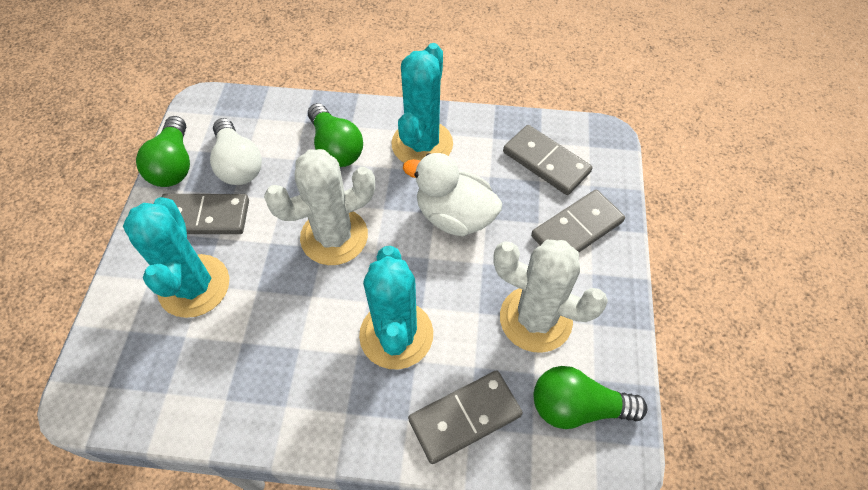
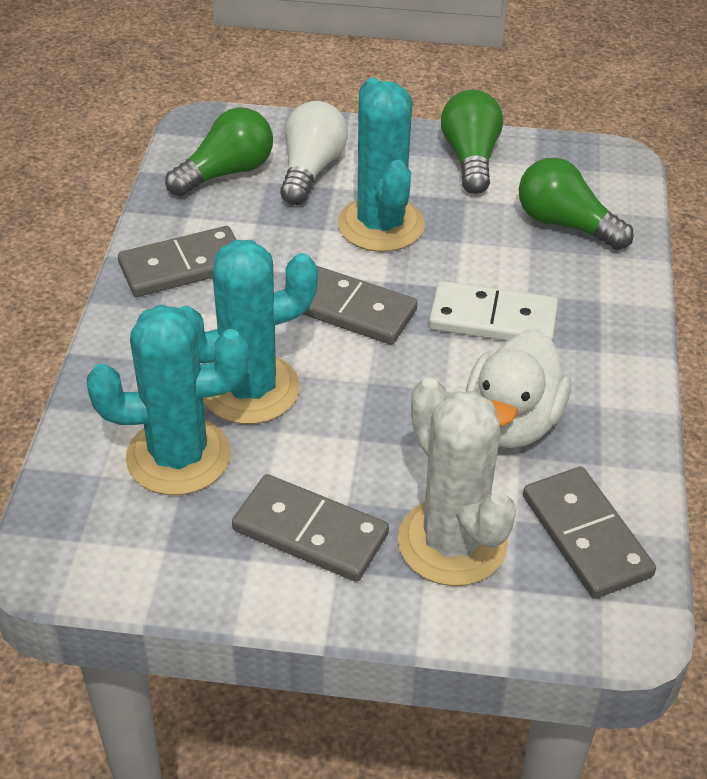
white cactus: 2 -> 1
white domino: 0 -> 1

